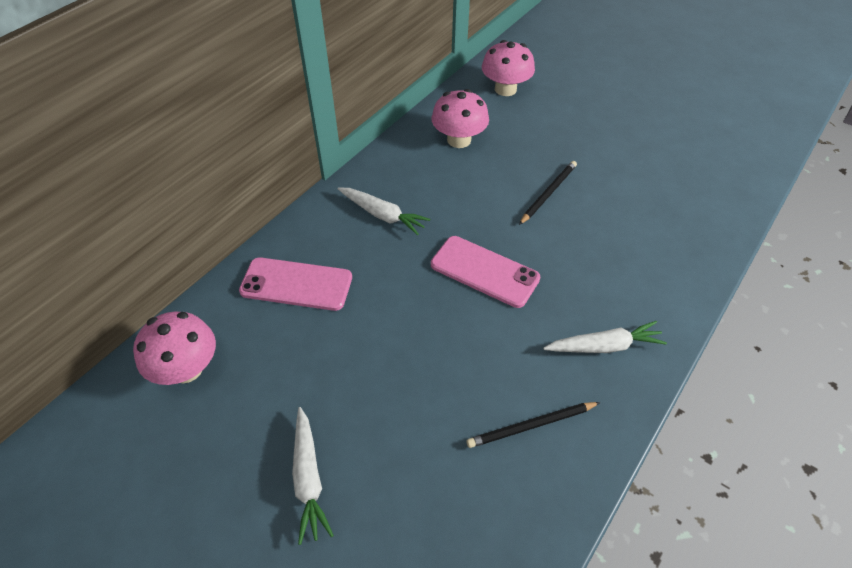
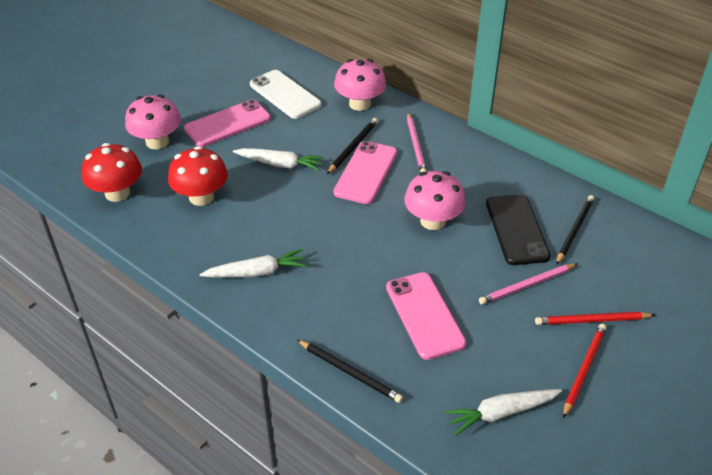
black pencil: 2 -> 3
black phone: 0 -> 1
pink pencil: 0 -> 2
pink phone: 2 -> 3
red mushroom: 0 -> 2
red pencil: 0 -> 2
white phone: 0 -> 1

